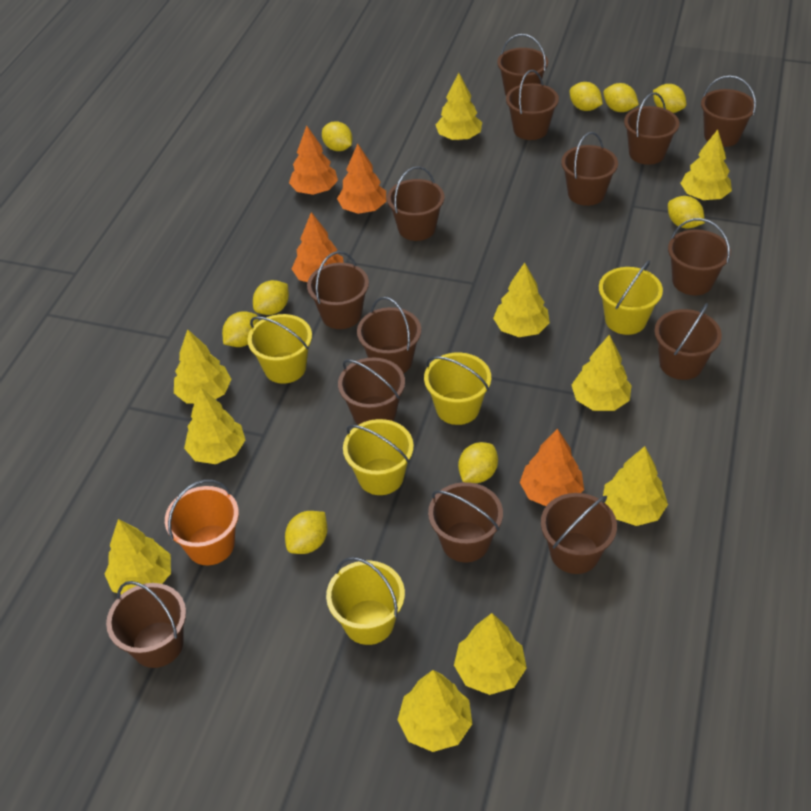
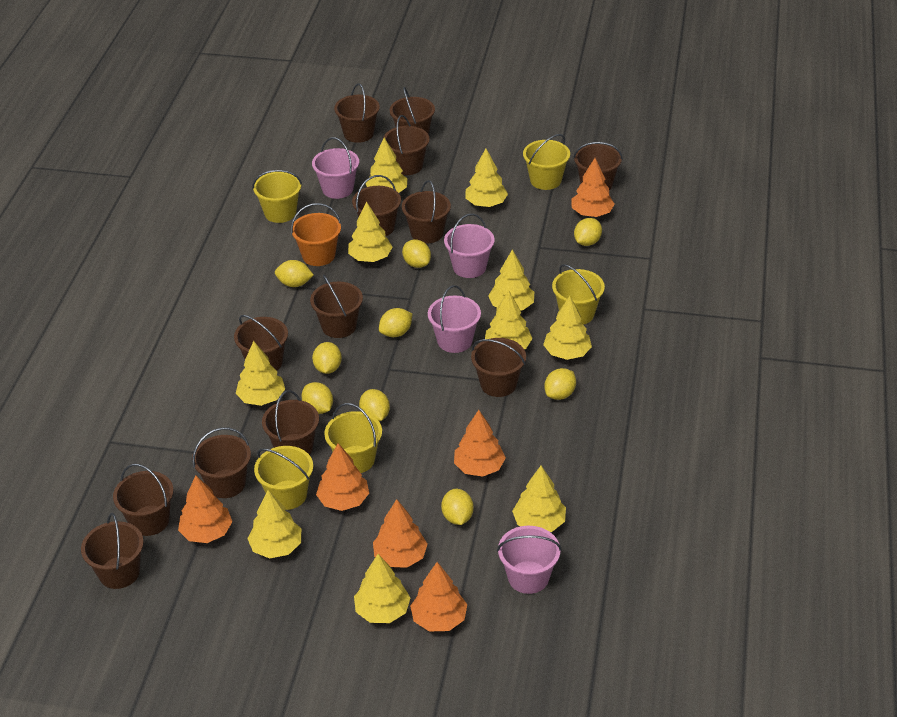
brown bucket: 14 -> 13
orange tree: 4 -> 6
pink bucket: 0 -> 4

